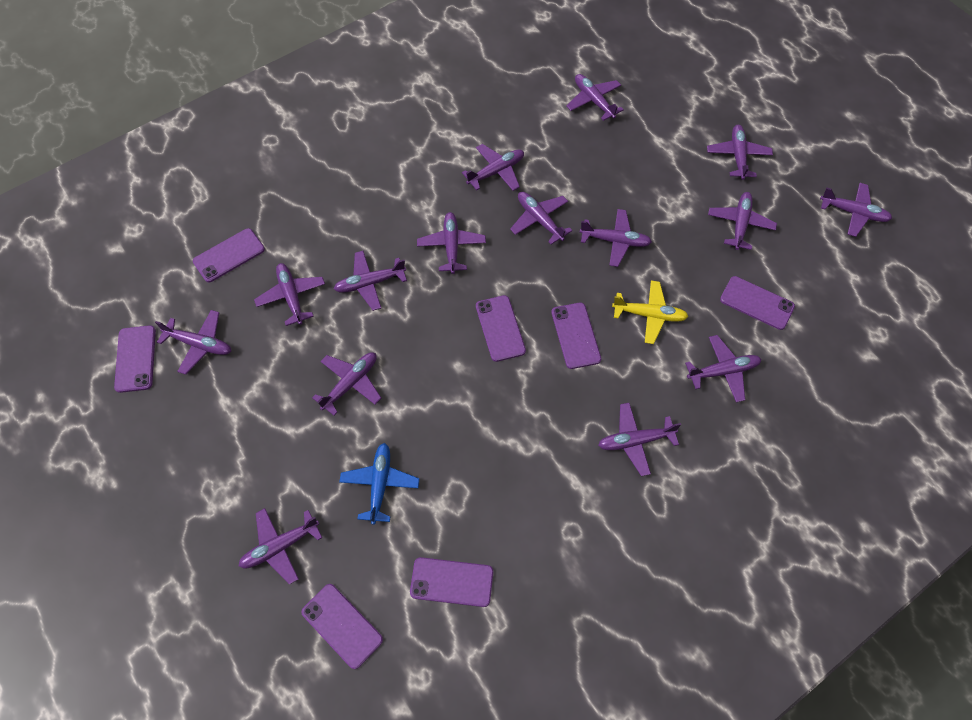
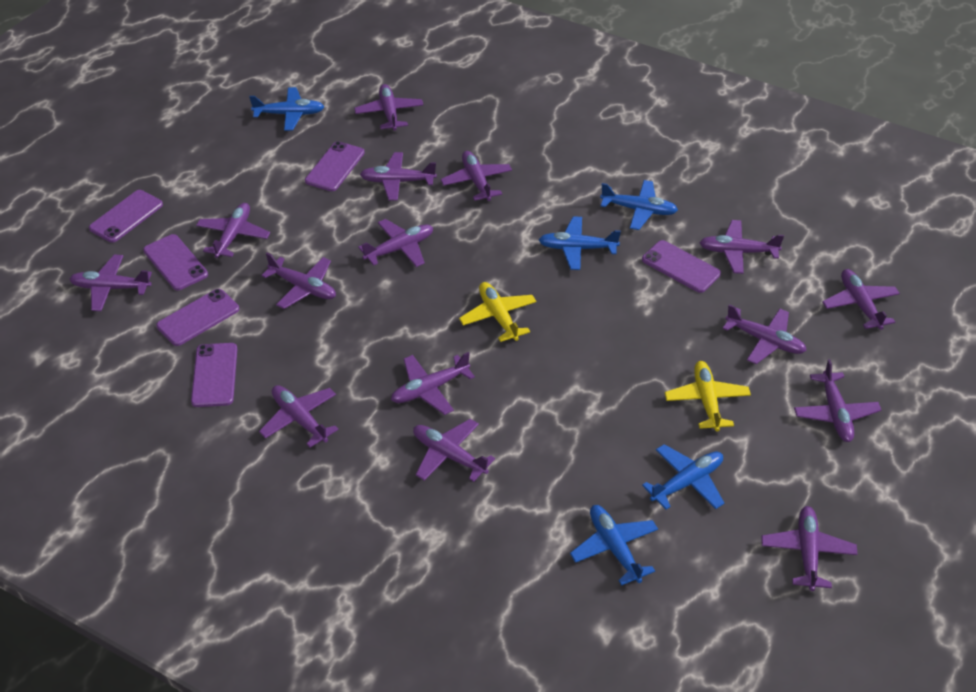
blue plane: 1 -> 5
purple phone: 7 -> 6
yellow plane: 1 -> 2

